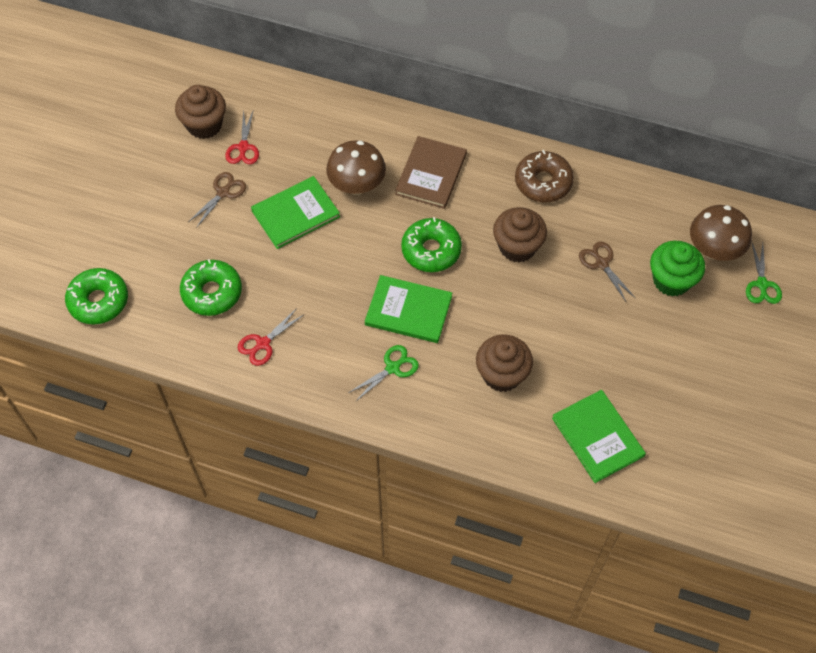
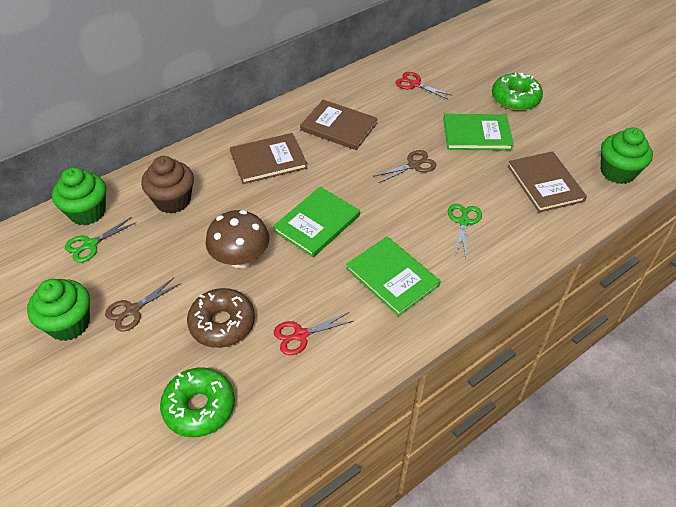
brown book: 1 -> 3
brown cupcake: 3 -> 1
brown mushroom: 2 -> 1
green cupcake: 1 -> 3
green donut: 3 -> 2

